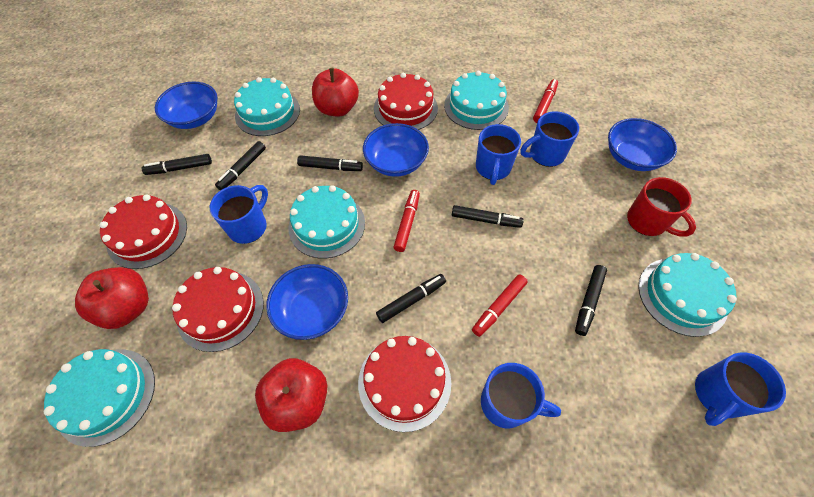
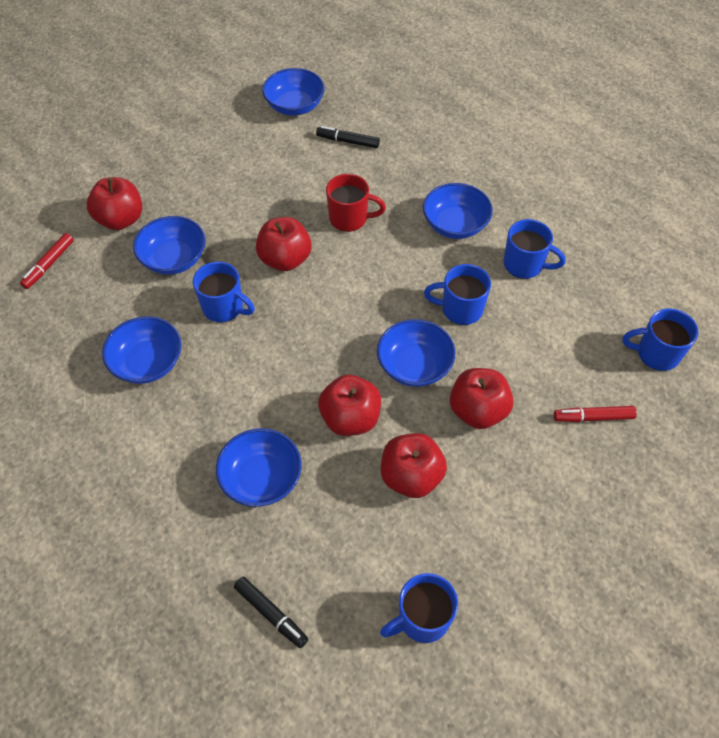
black marker: 6 -> 2
blue bowl: 4 -> 6
red apple: 3 -> 5
red cake: 4 -> 0
red marker: 3 -> 2
turquoise cake: 5 -> 0

